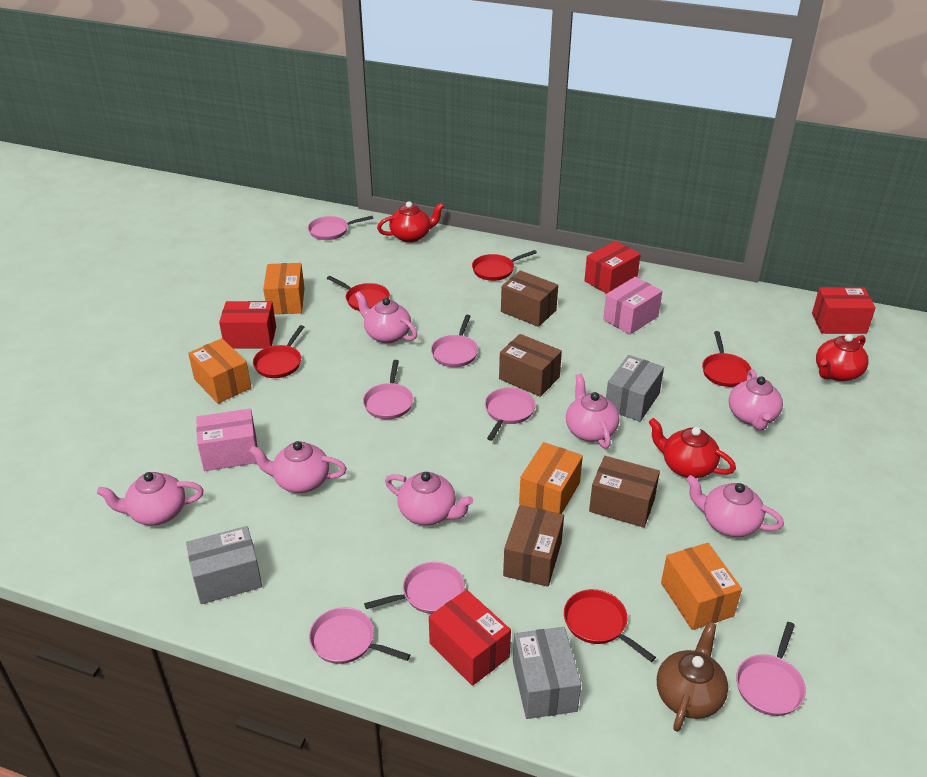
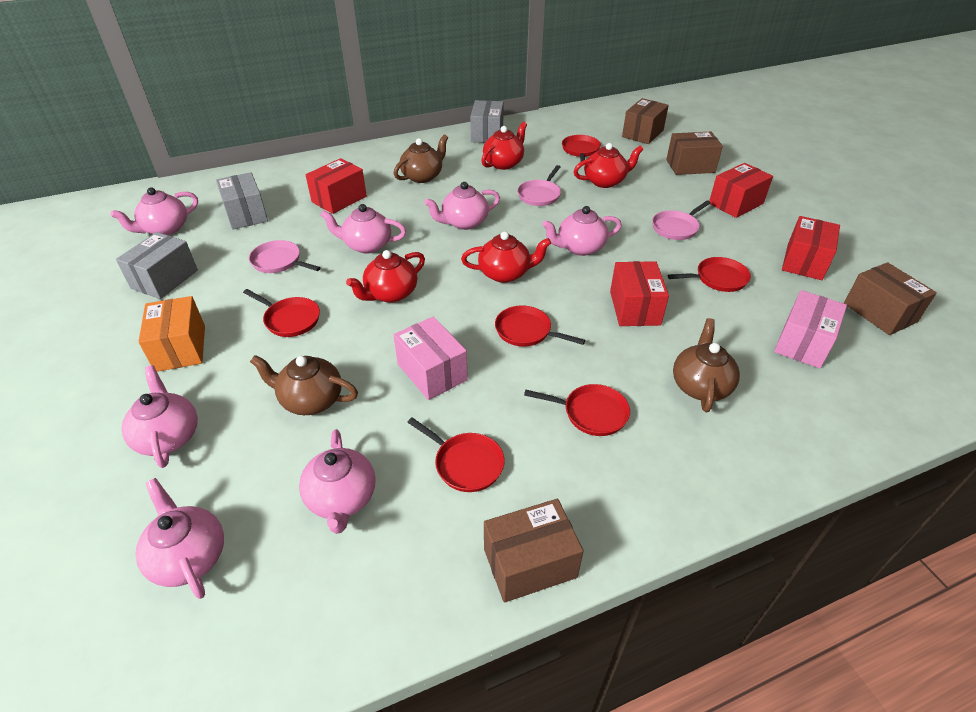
brown teapot: 1 -> 3
orange box: 4 -> 1
pink pan: 7 -> 3
red pan: 5 -> 6
red teapot: 3 -> 4

